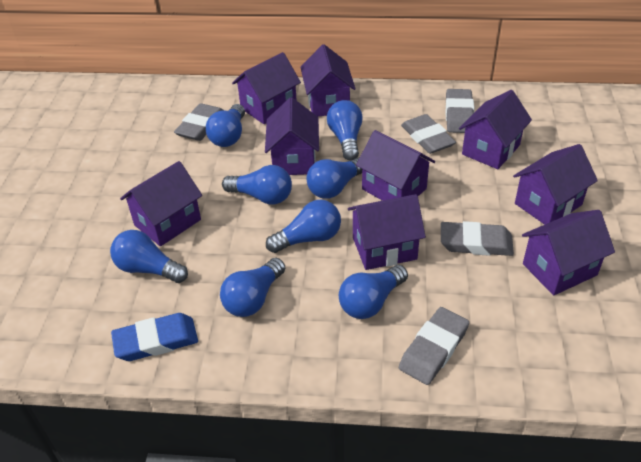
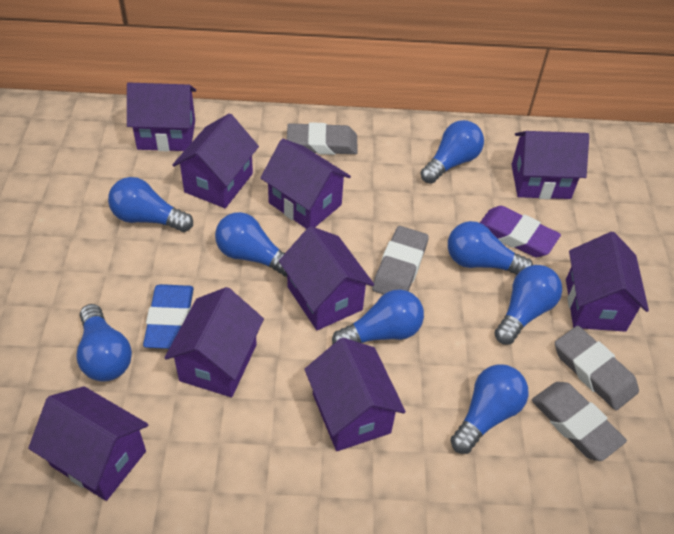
grey eraser: 5 -> 4
purple eraser: 0 -> 1

